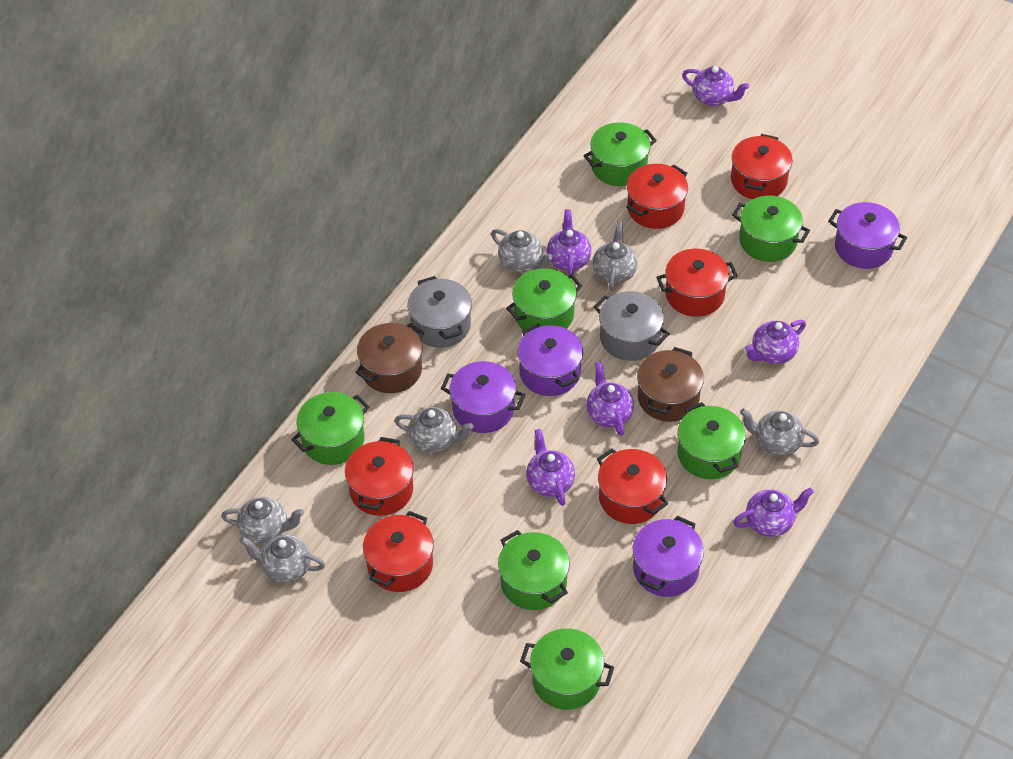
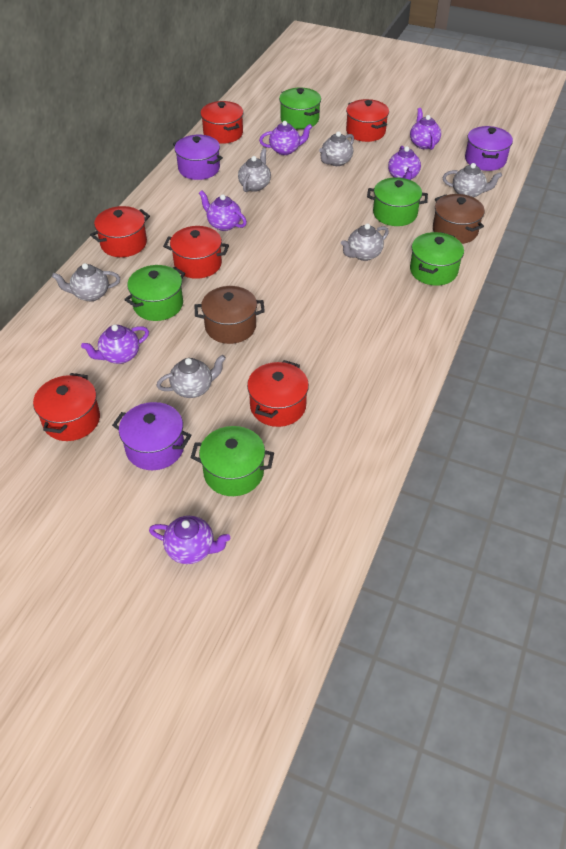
green pot: 7 -> 5
grey pot: 2 -> 0
purple pot: 4 -> 3

